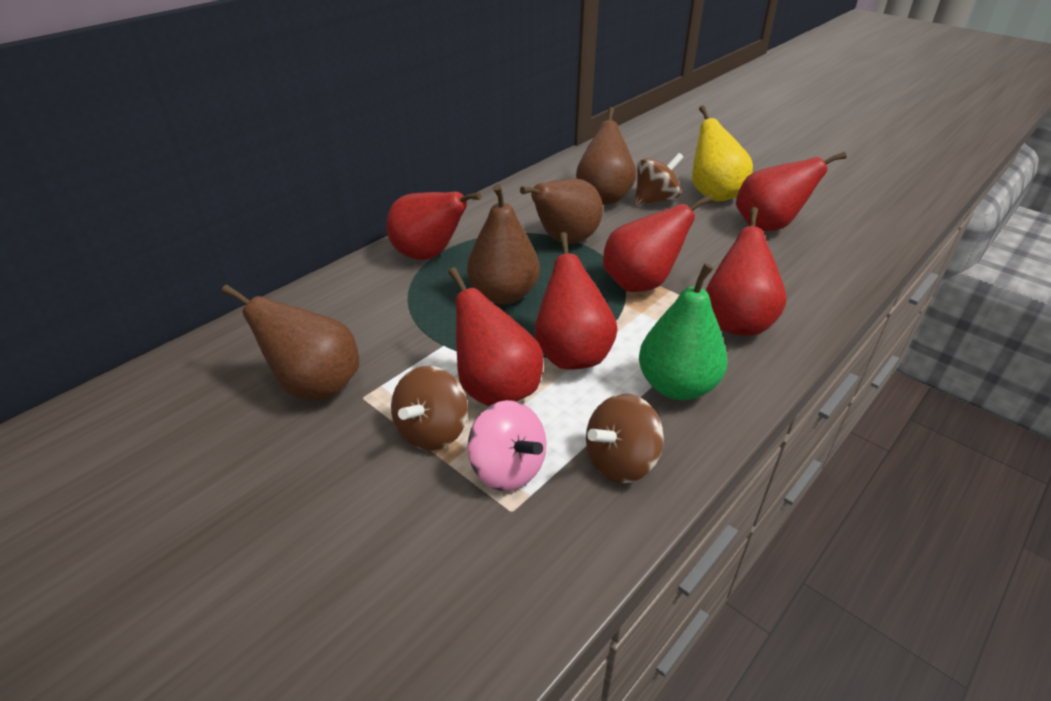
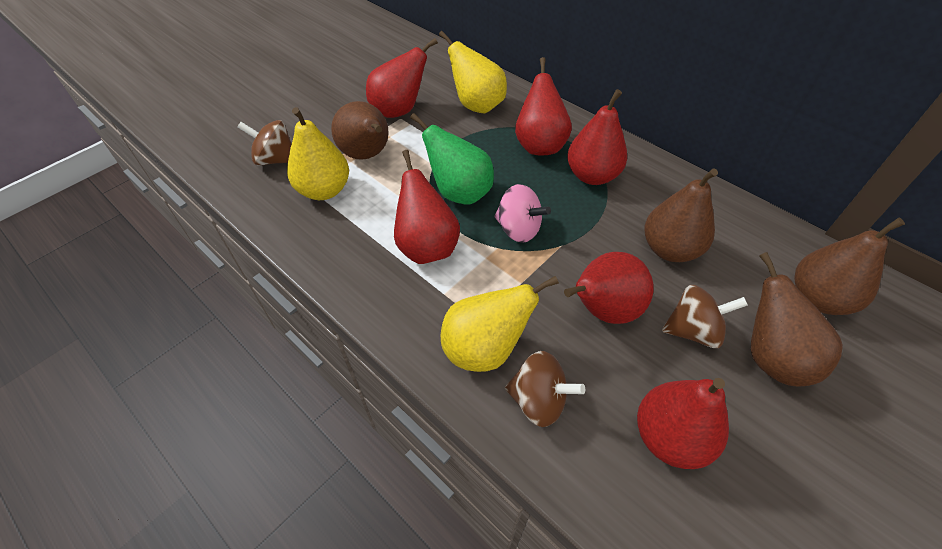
yellow pear: 1 -> 3

